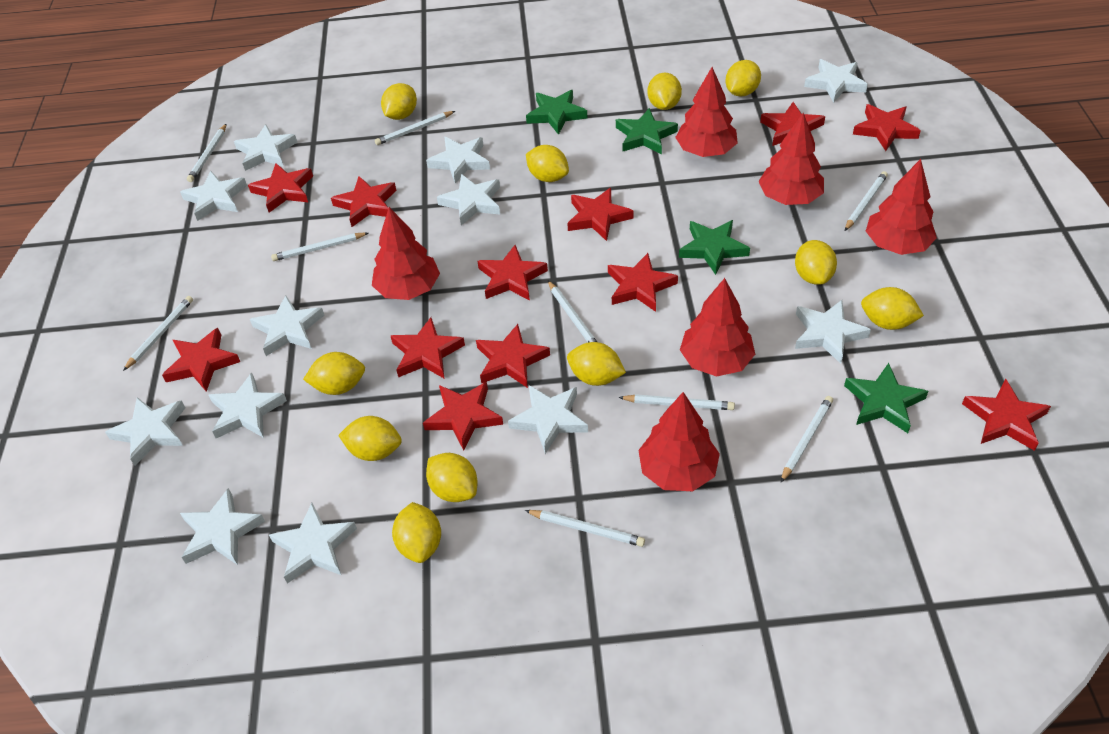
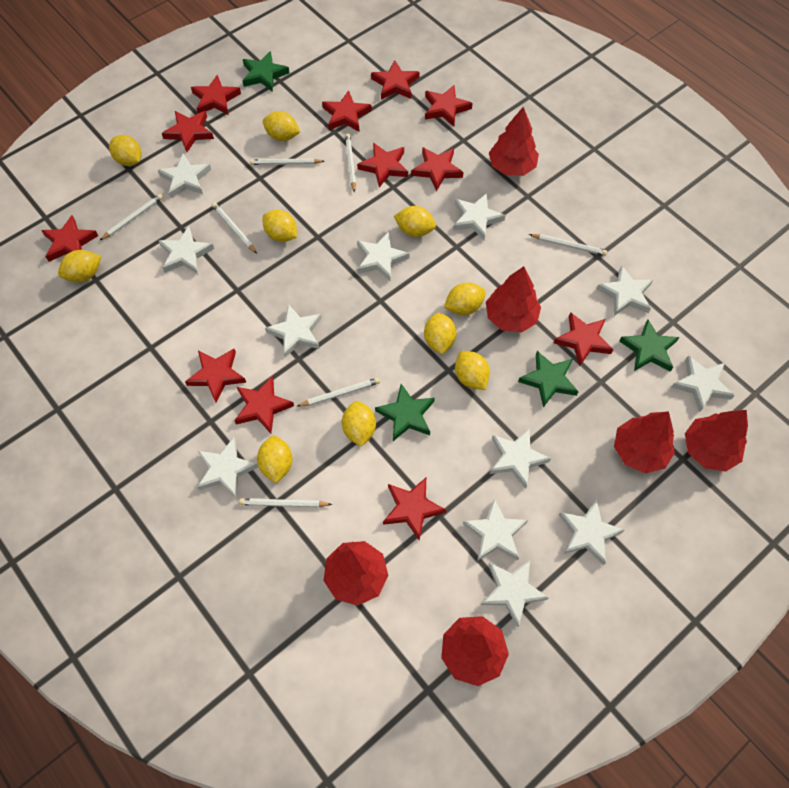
white pencil: 9 -> 7
yellow lemon: 11 -> 10

